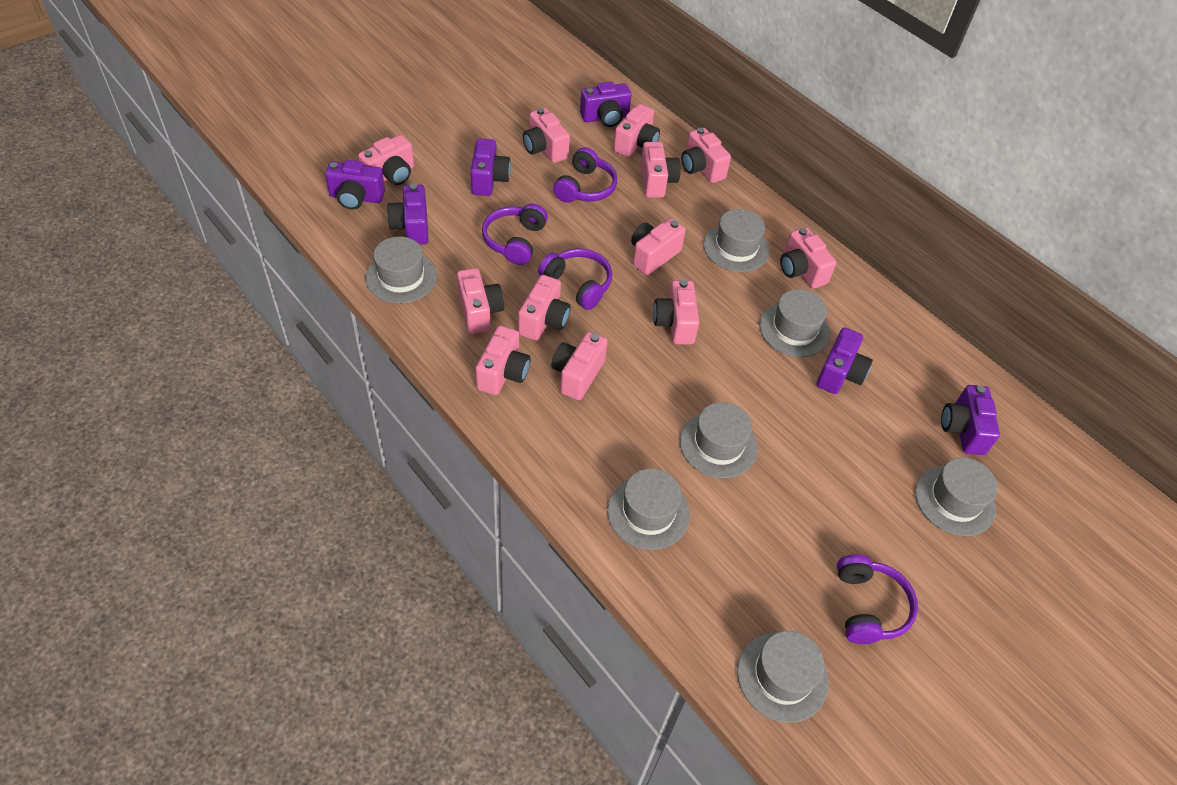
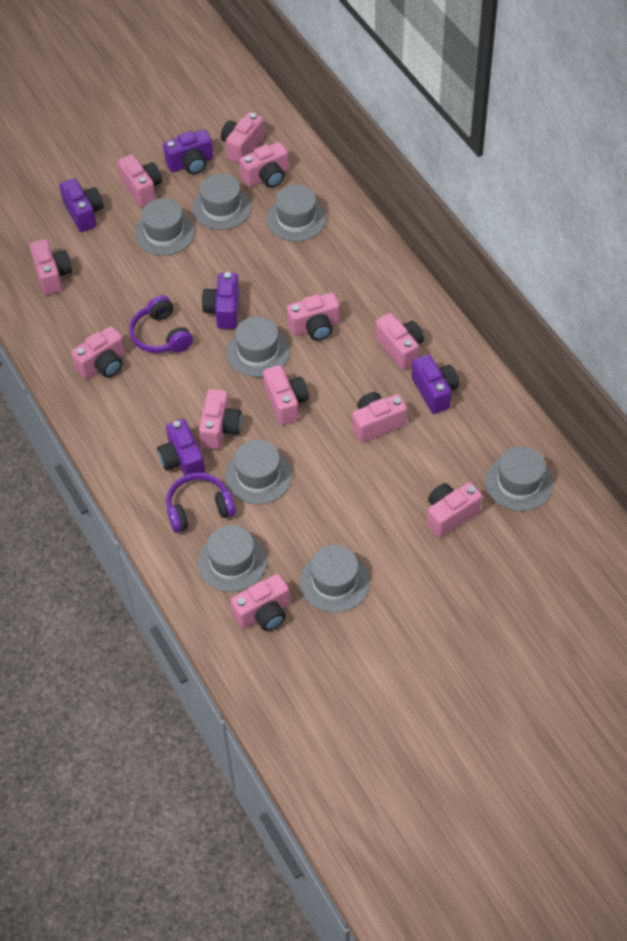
grey hat: 7 -> 8
purple camera: 6 -> 5
purple headphones: 4 -> 2

